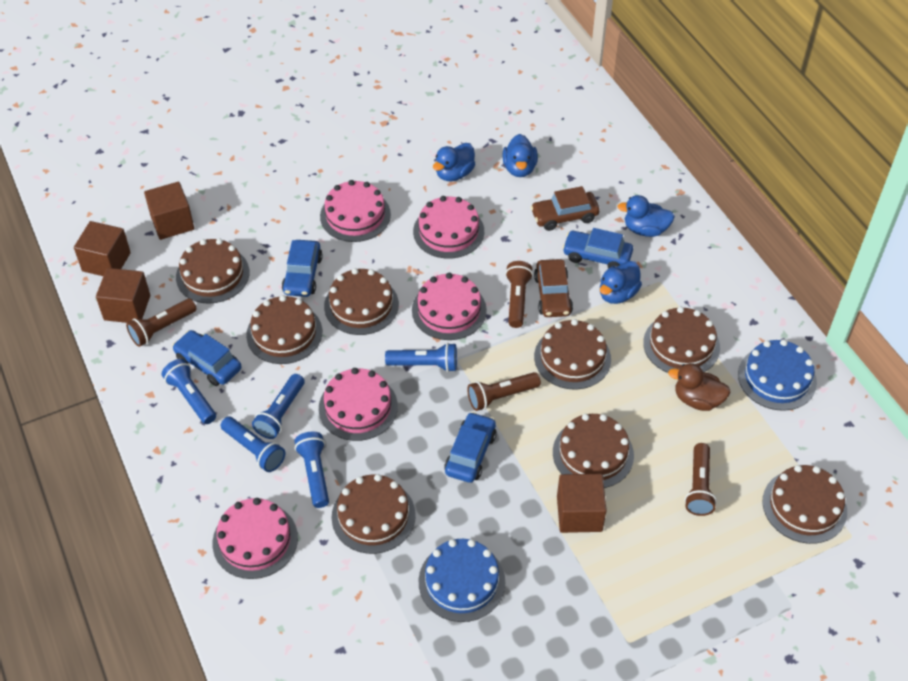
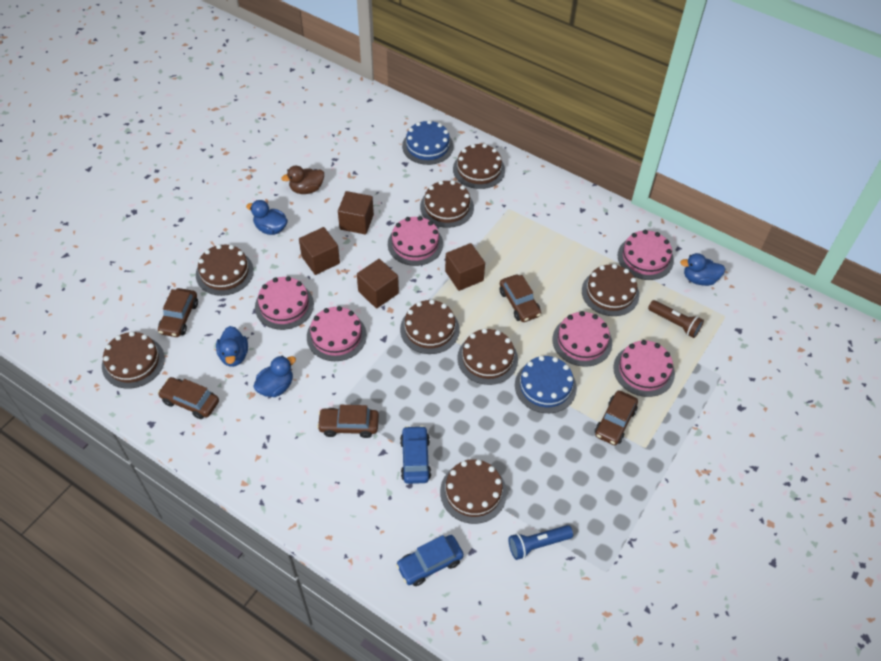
blue car: 4 -> 2
blue flashlight: 5 -> 1
brown car: 2 -> 5
brown flashlight: 4 -> 1
pink cake: 5 -> 6

